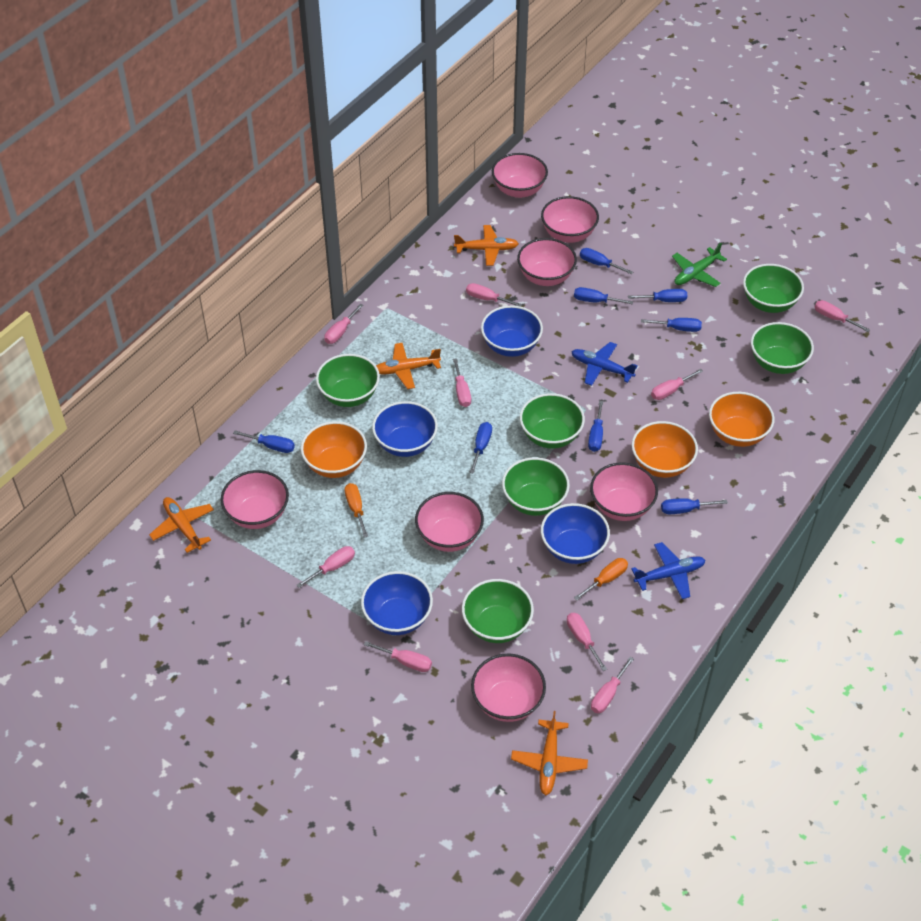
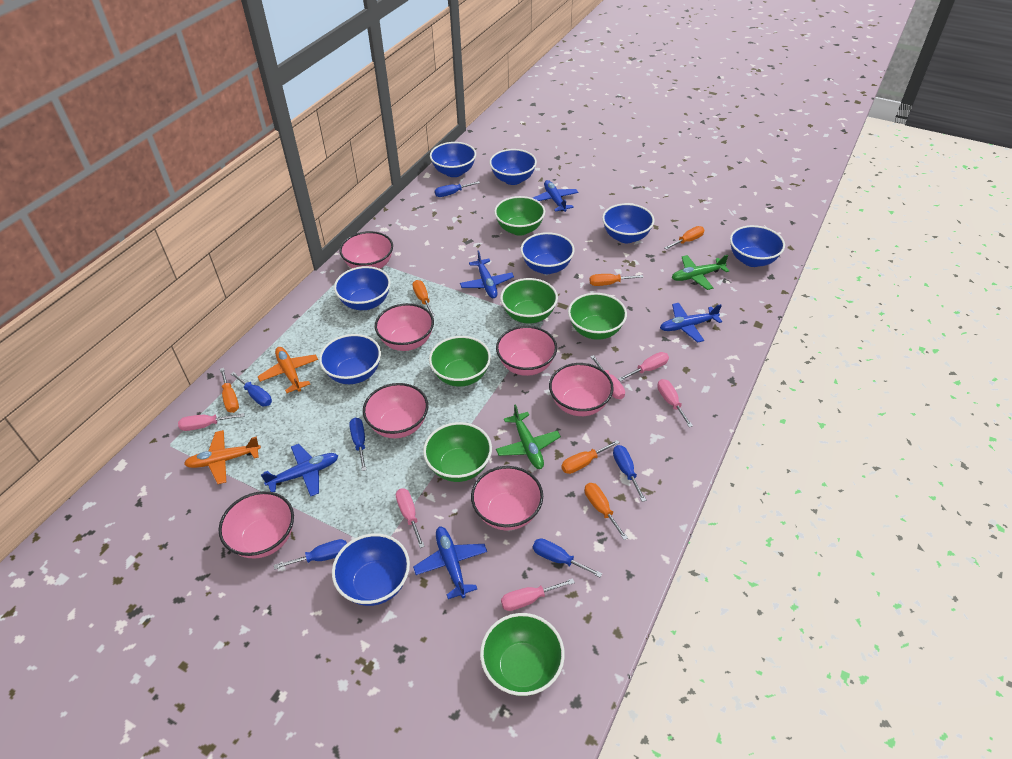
blue bowl: 4 -> 8
blue plane: 2 -> 5
blue screwdriver: 8 -> 6
green plane: 1 -> 2
orange bowl: 3 -> 0
orange plane: 4 -> 2
orange screwdriver: 2 -> 6
pink screwdriver: 9 -> 6

